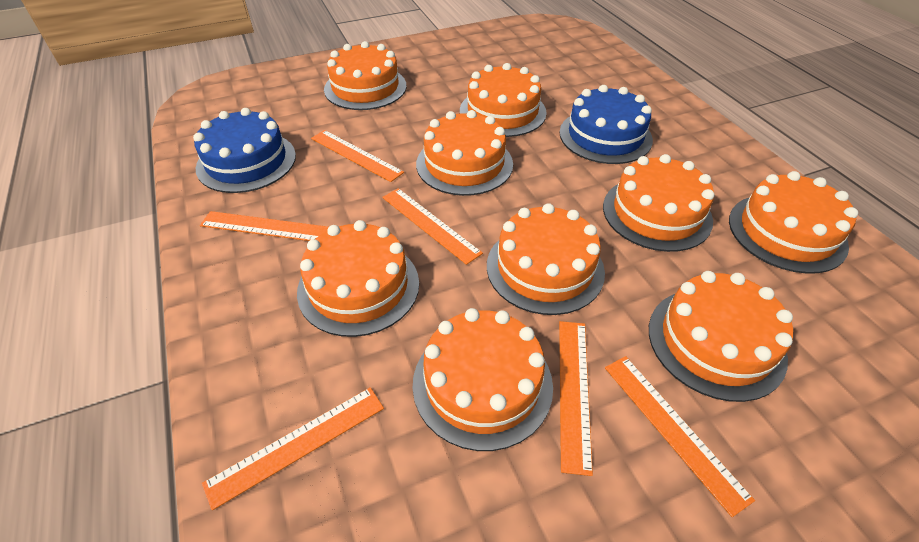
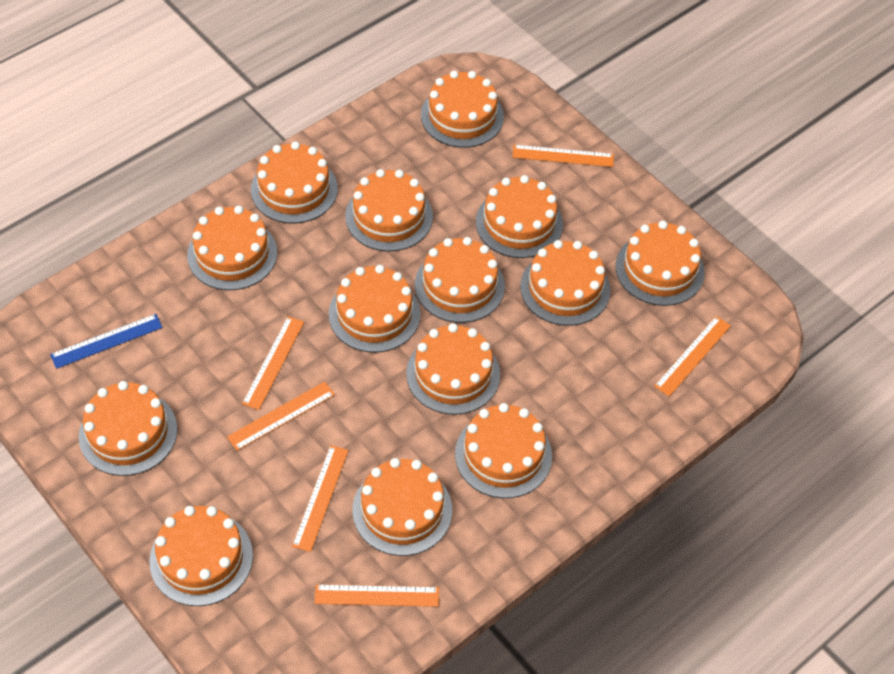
blue cake: 2 -> 0
blue ruler: 0 -> 1
orange cake: 9 -> 14

